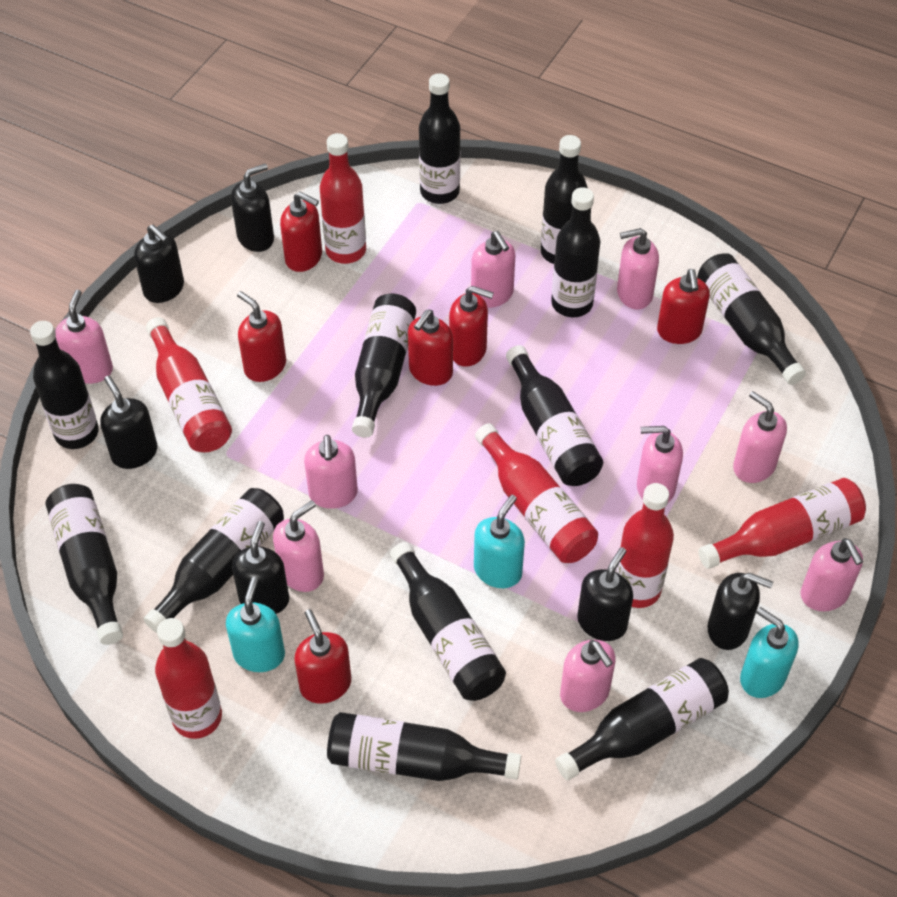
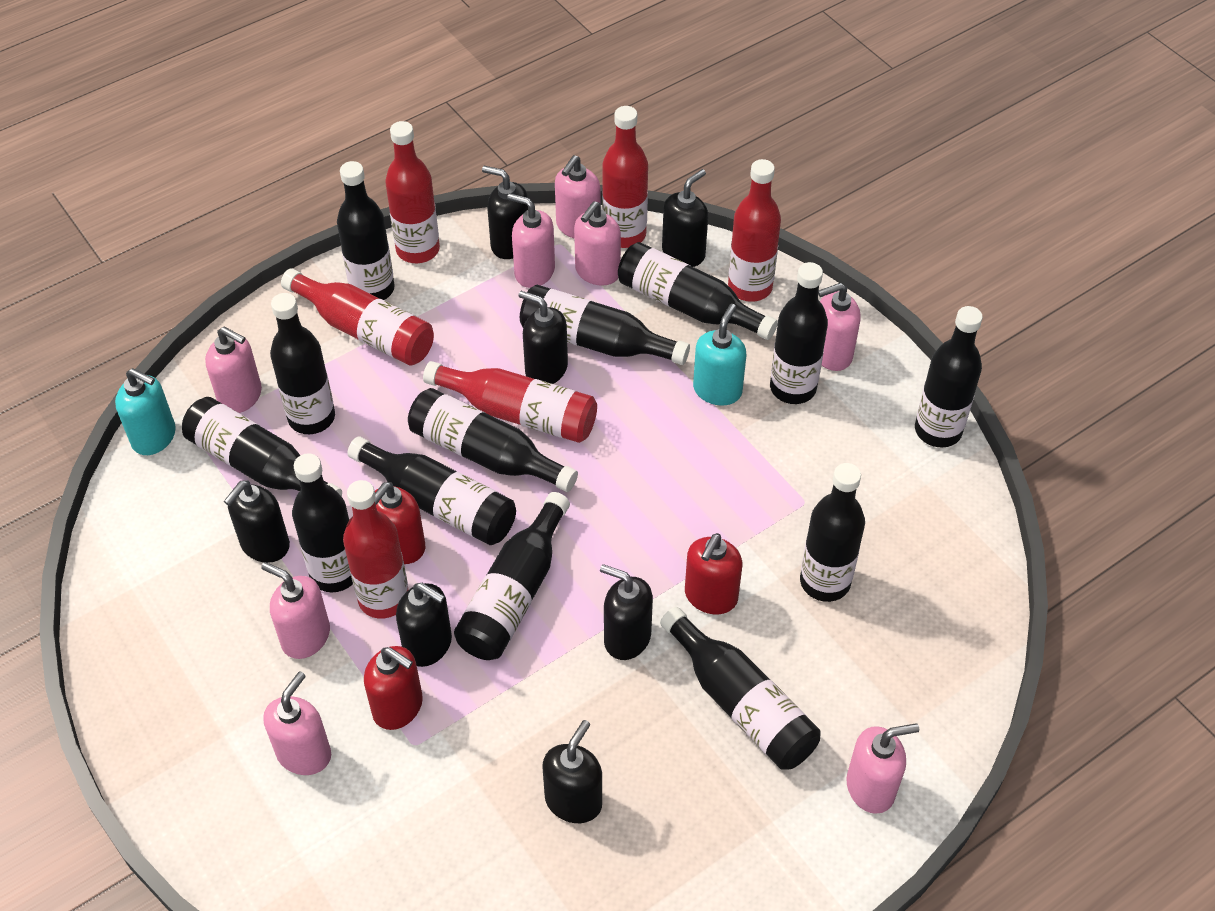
black bottle: 12 -> 13
black soap dispenser: 6 -> 7
pink soap dispenser: 9 -> 8
red soap dispenser: 6 -> 3
turquoise soap dispenser: 3 -> 2

